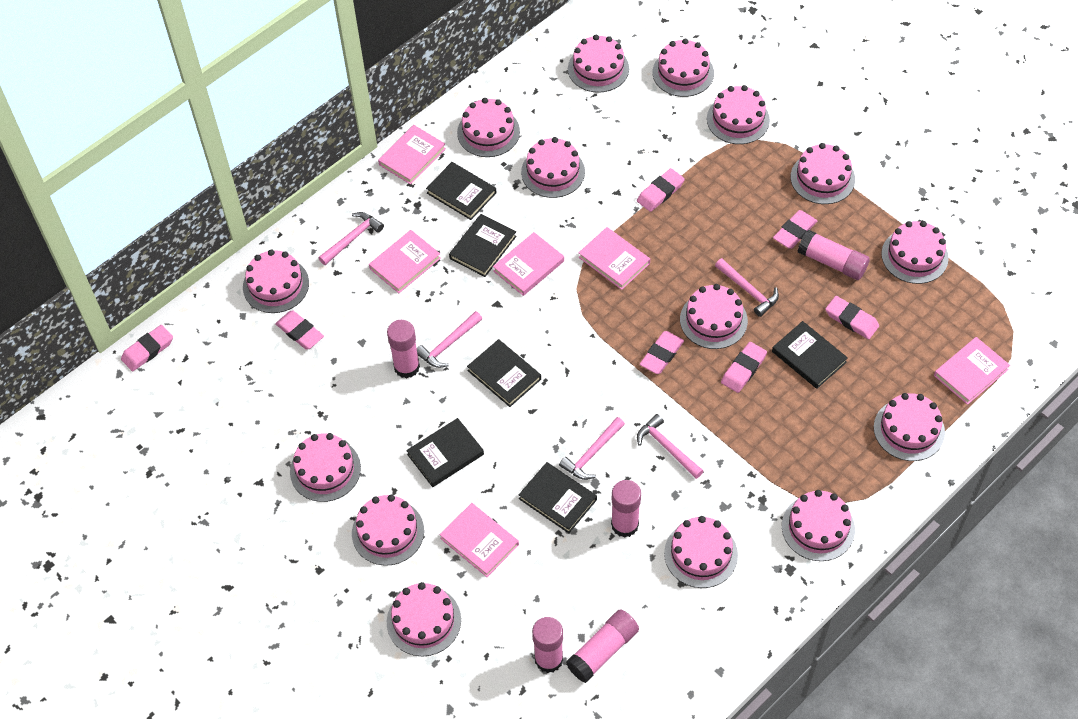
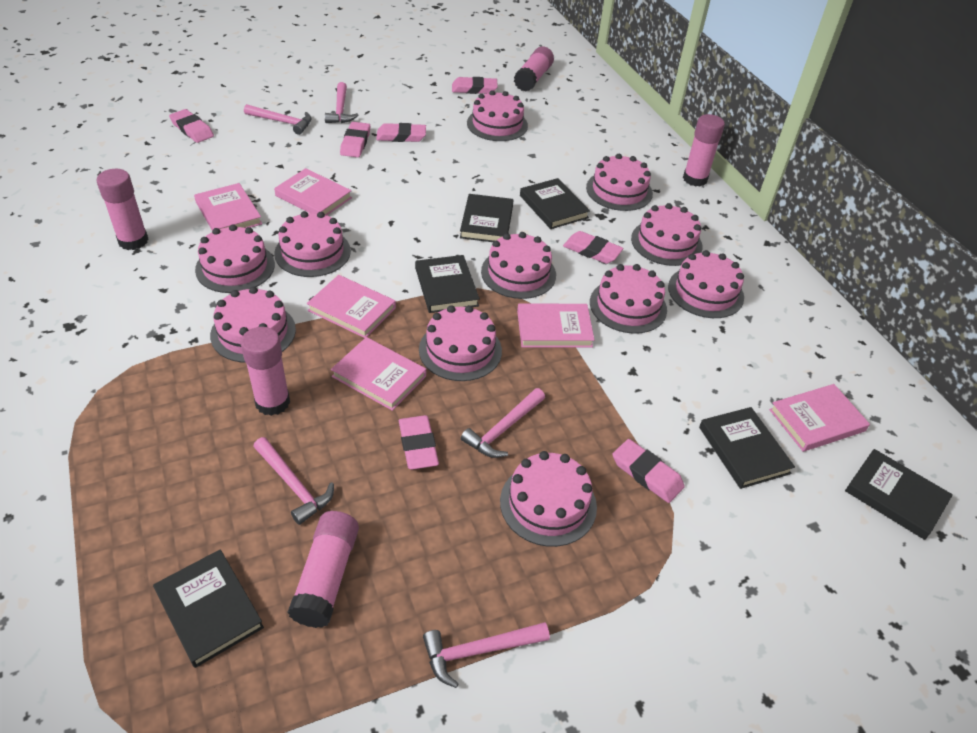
pink cake: 15 -> 11

